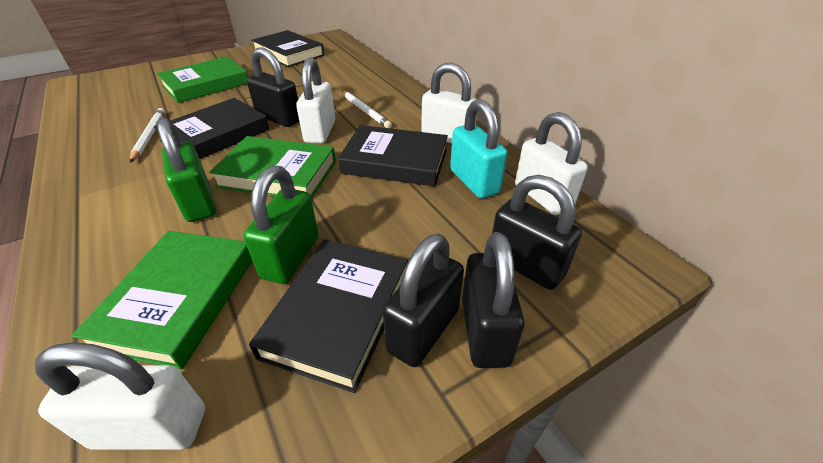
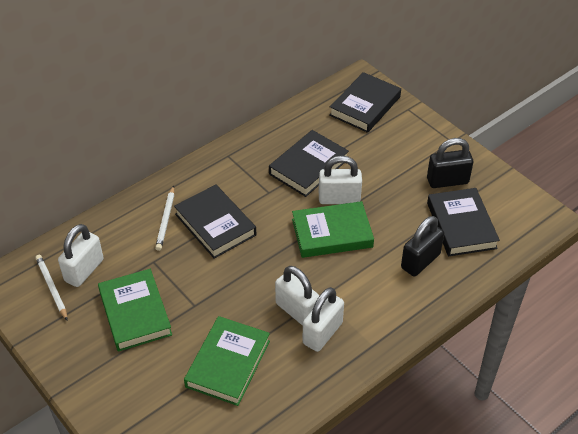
black padlock: 4 -> 2
green padlock: 2 -> 0
turquoise padlock: 1 -> 0

